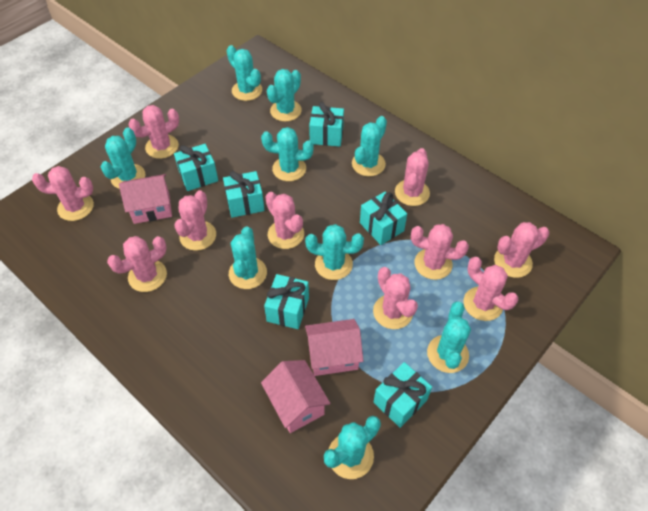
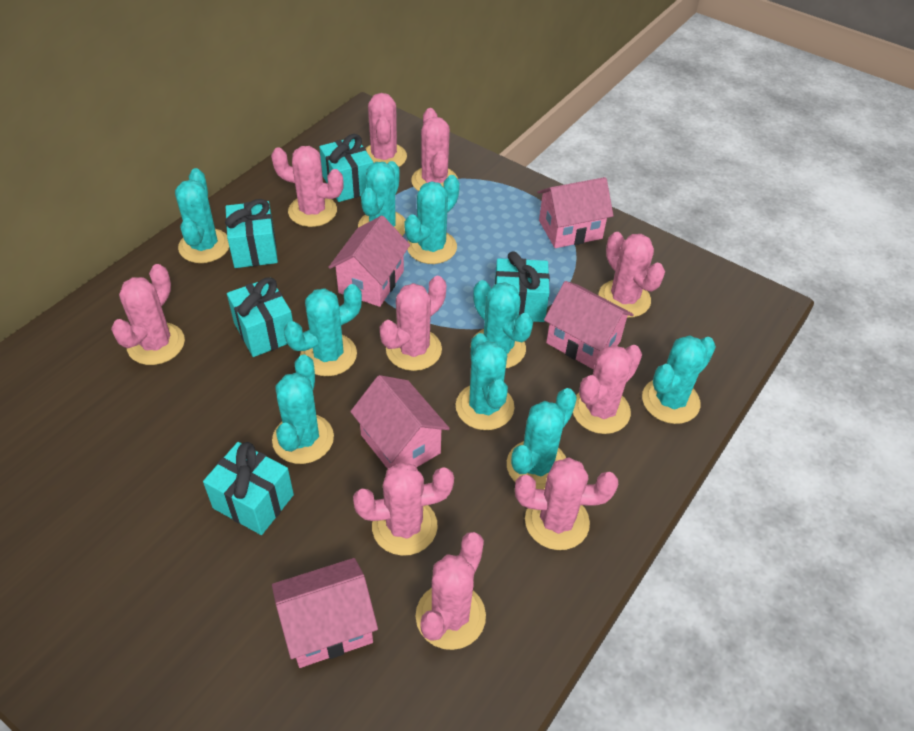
pink house: 3 -> 5
turquoise gift: 6 -> 5

